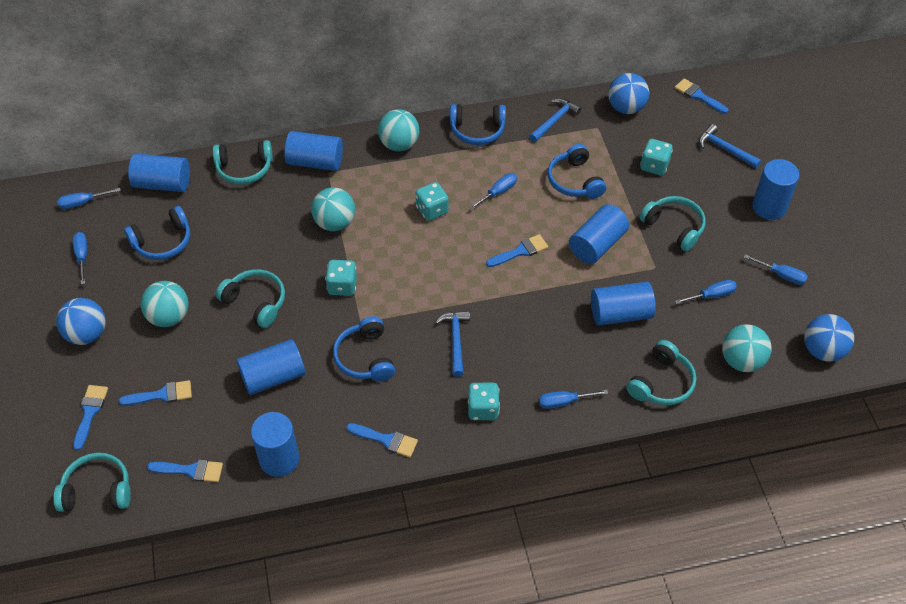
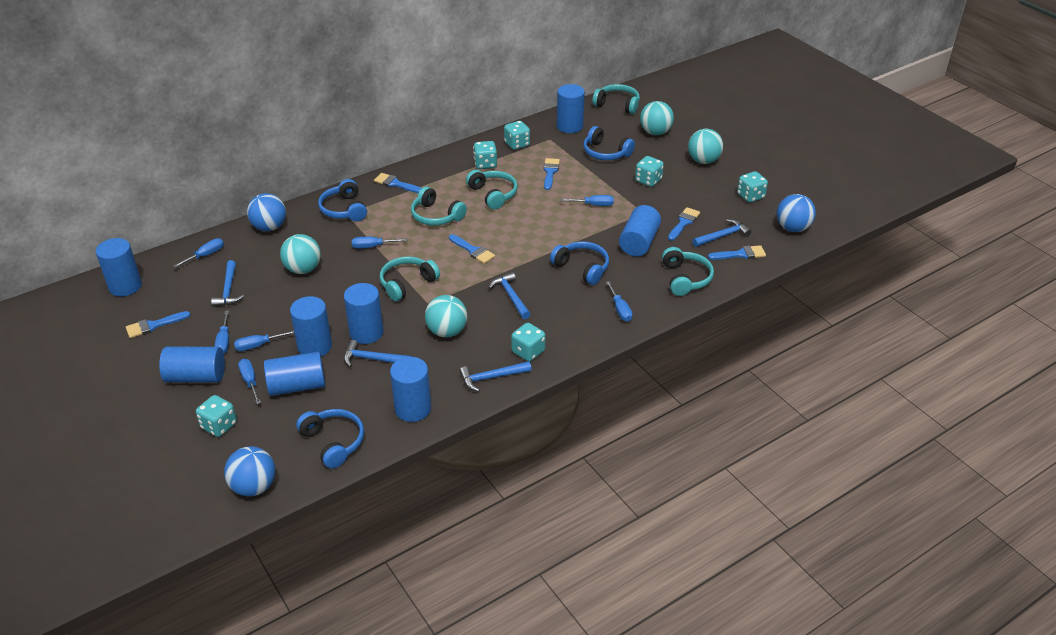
blue cylinder: 7 -> 8
blue hammer: 3 -> 5
blue screwdriver: 6 -> 7
turquoise dice: 4 -> 6

